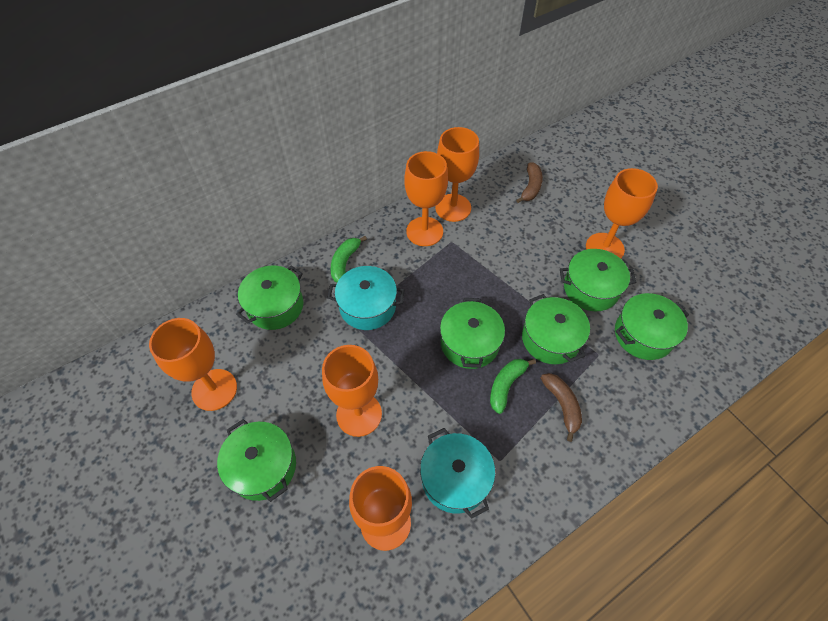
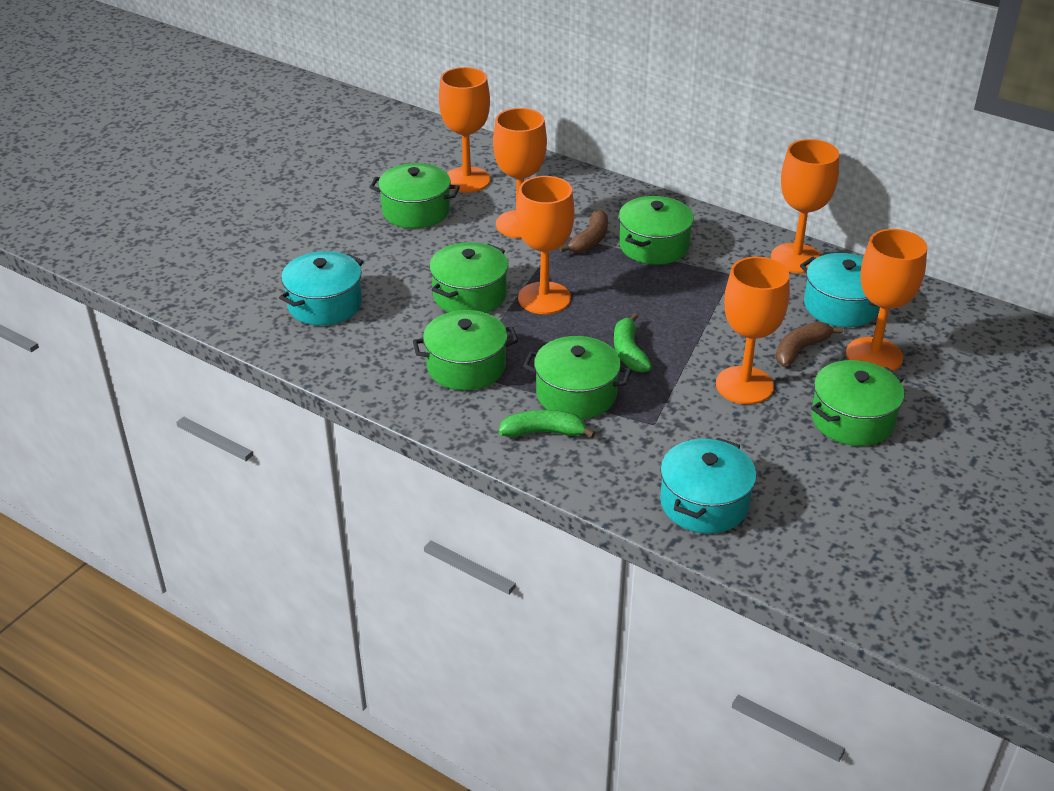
turquoise pot: 2 -> 3

